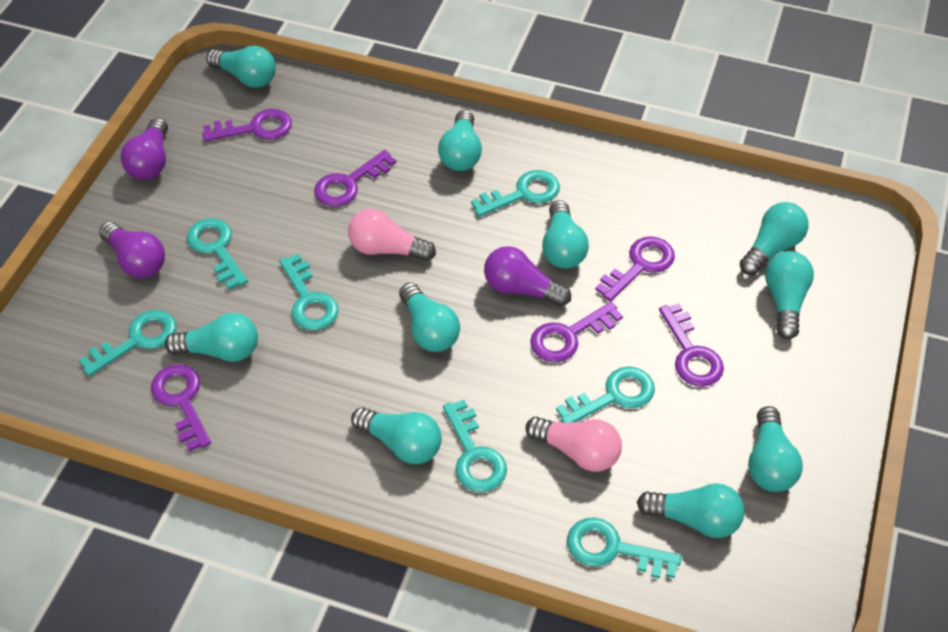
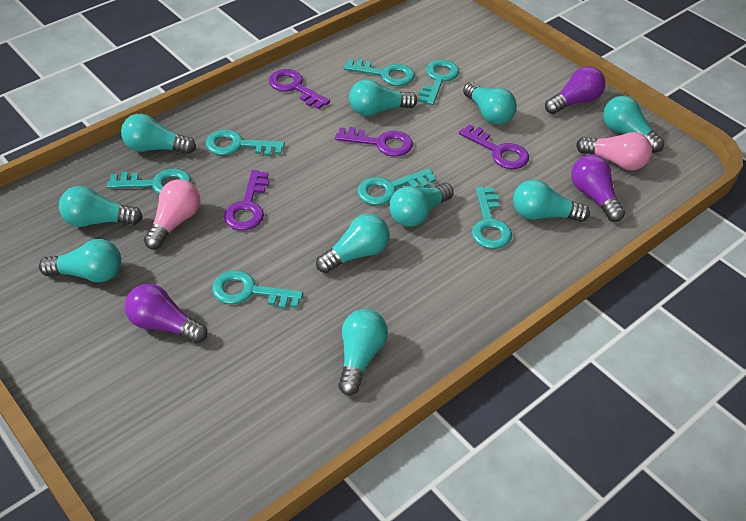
purple key: 6 -> 4

